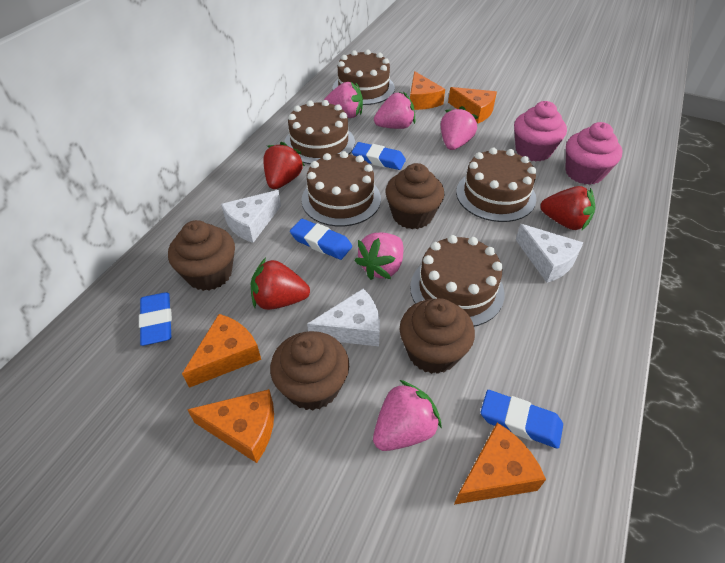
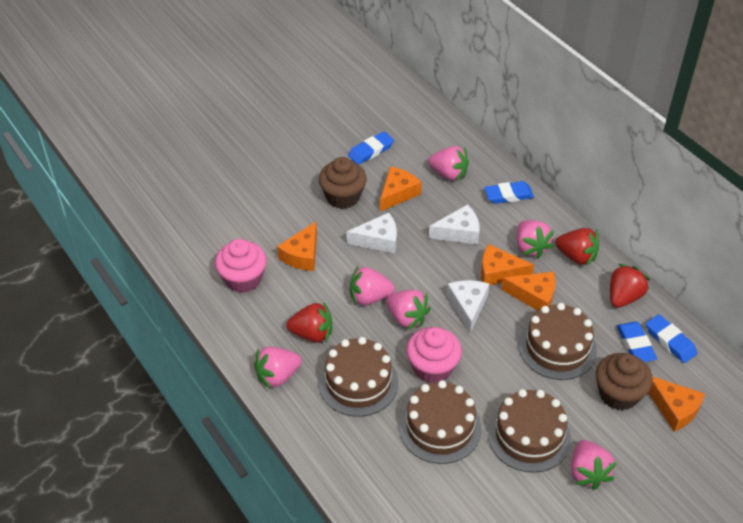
brown cake: 5 -> 4
brown cupcake: 4 -> 2
pink strawberry: 5 -> 6

